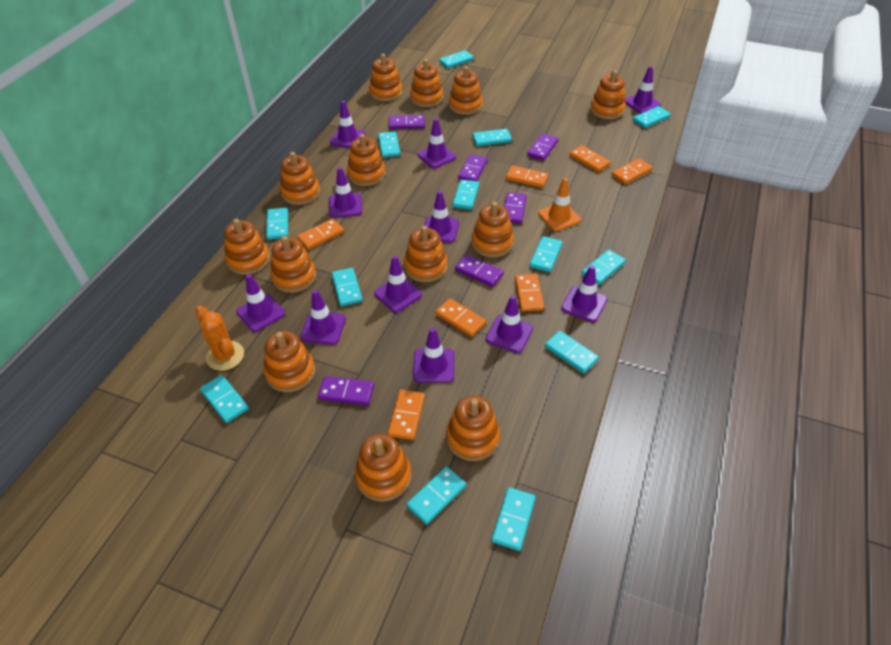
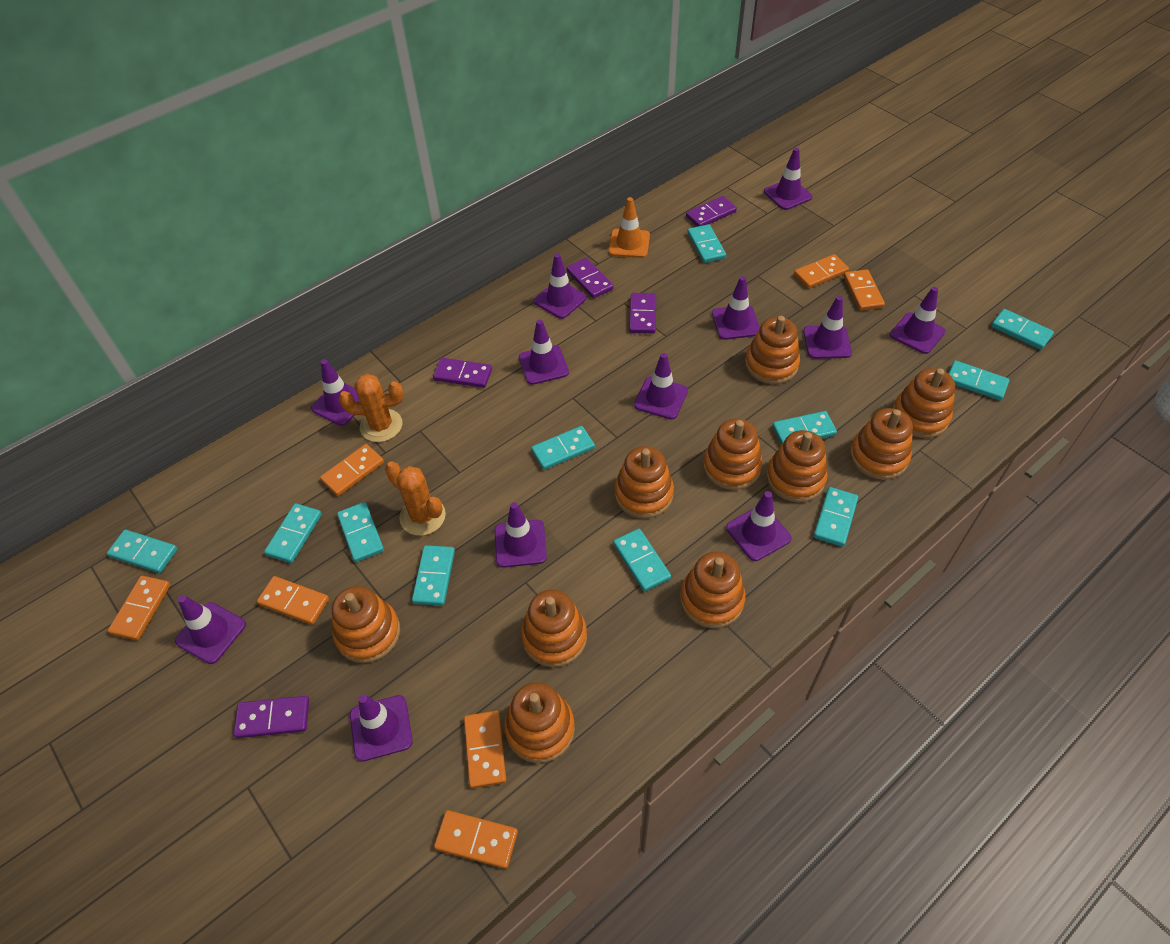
orange cactus: 1 -> 2
orange stacking toy: 13 -> 10
purple domino: 6 -> 5
purple traffic cone: 11 -> 12
turquoise domino: 13 -> 11

